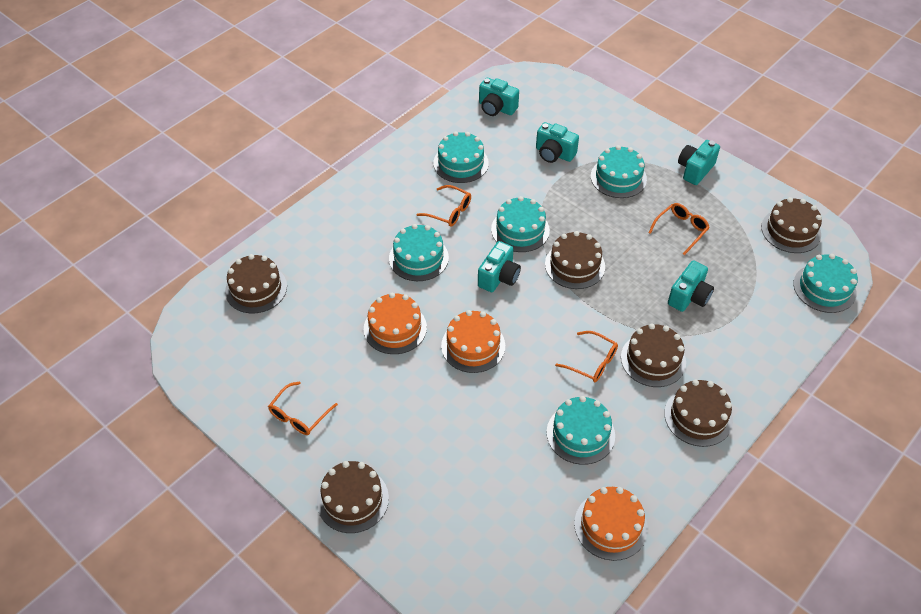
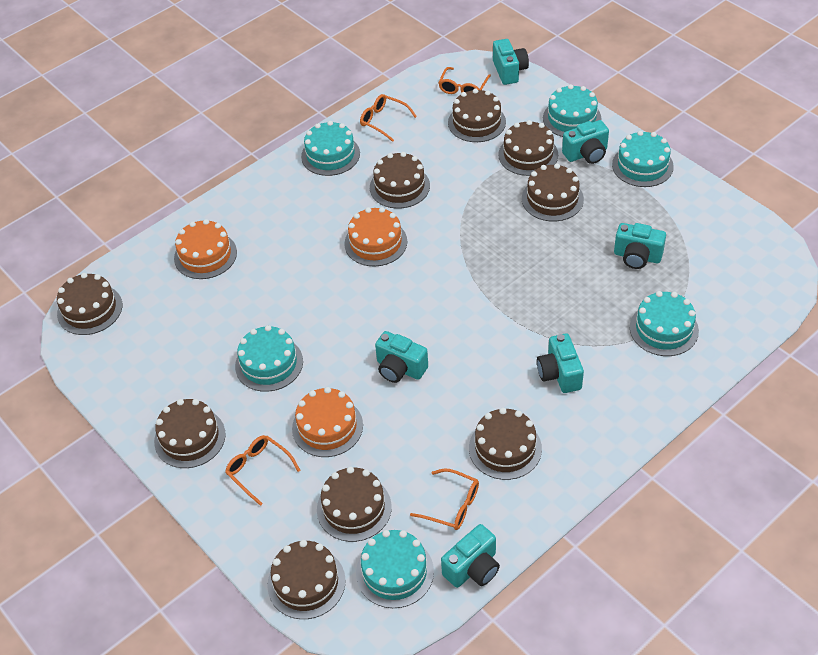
brown cake: 6 -> 9
turquoise camera: 5 -> 6

